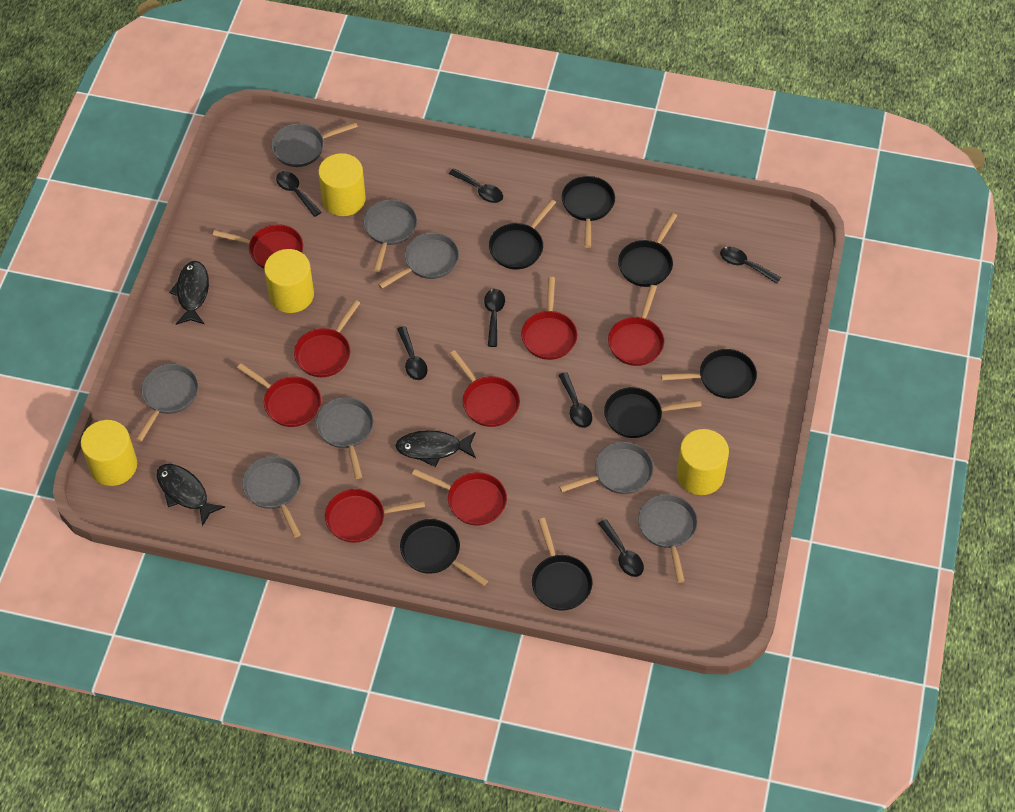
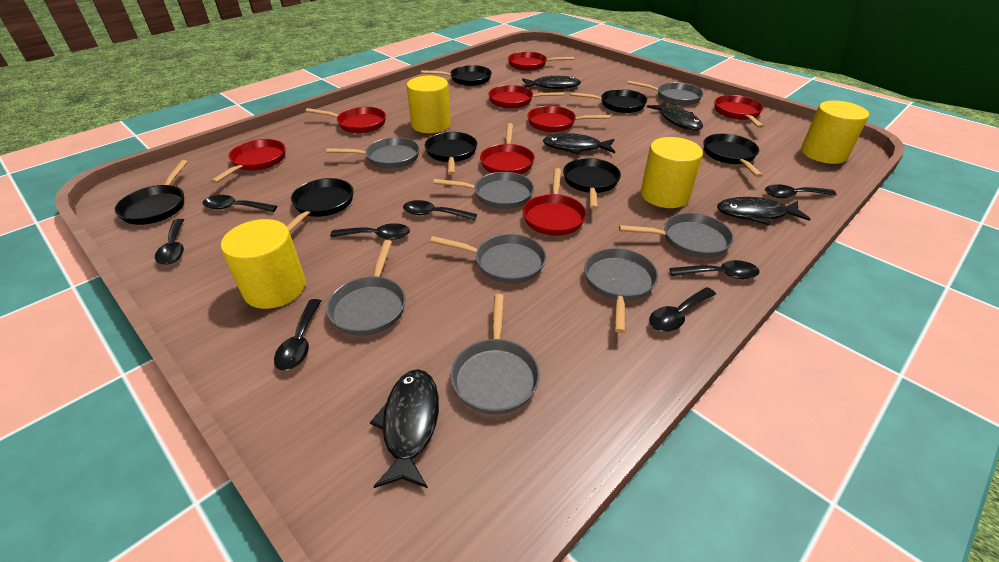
black fish: 3 -> 5
black spoon: 7 -> 8

